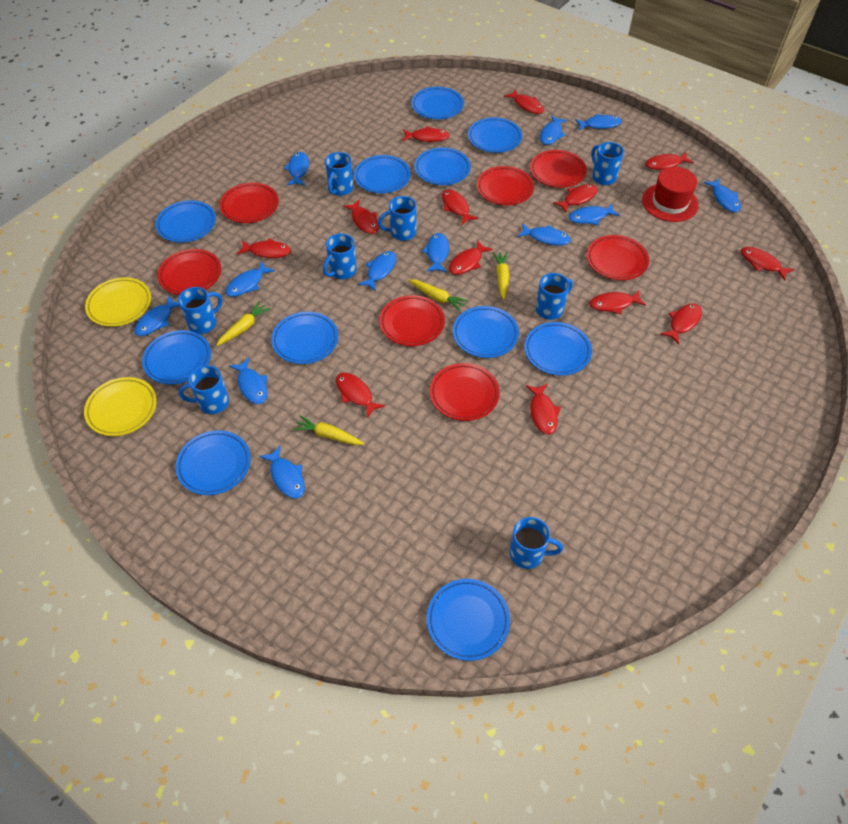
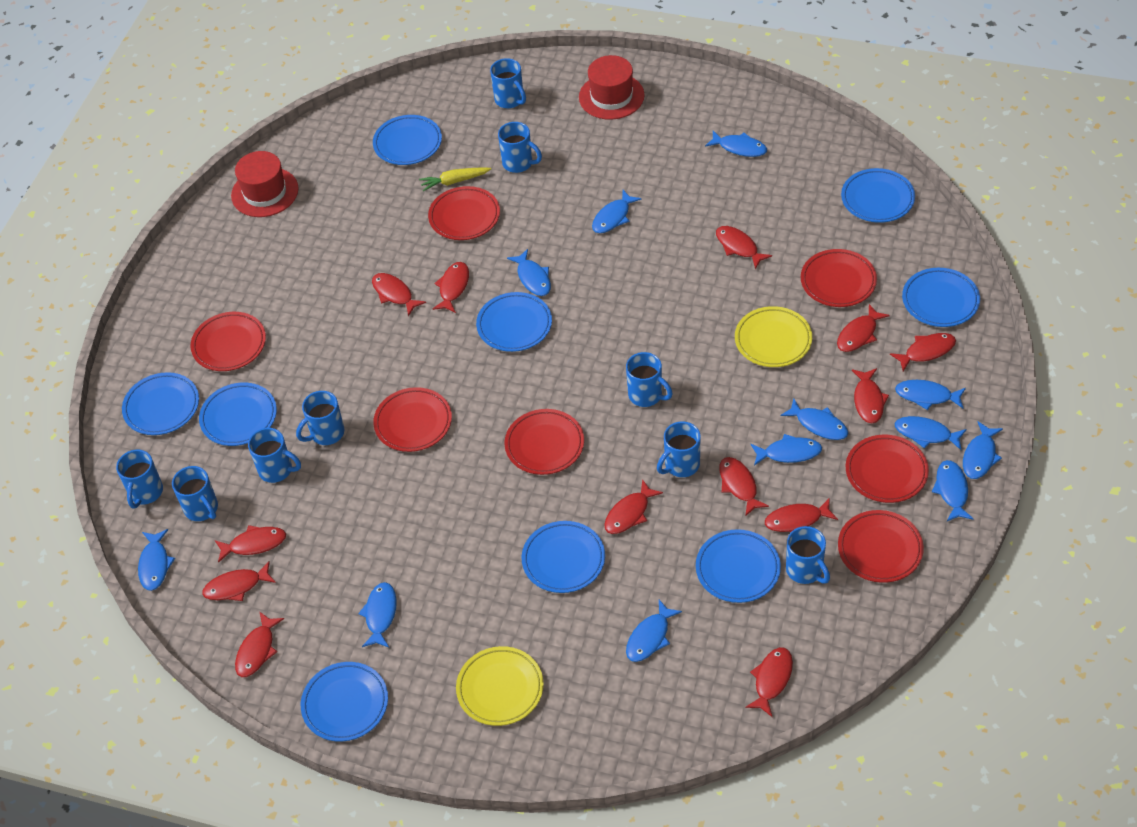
blue mug: 8 -> 9
blue plate: 11 -> 9
red hat: 1 -> 2
yellow carrot: 4 -> 1

